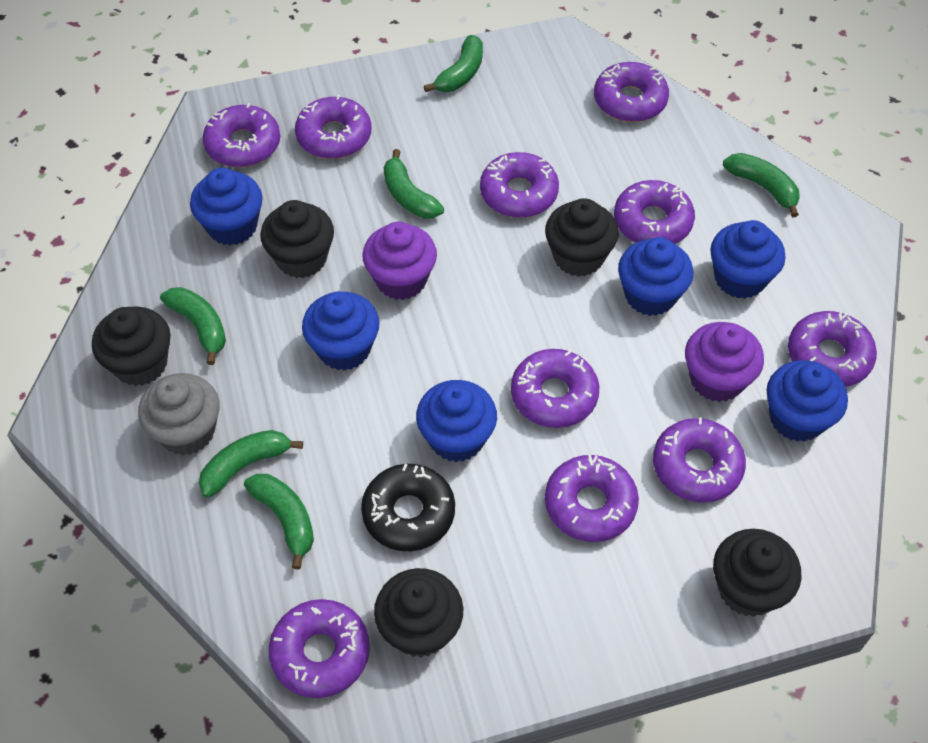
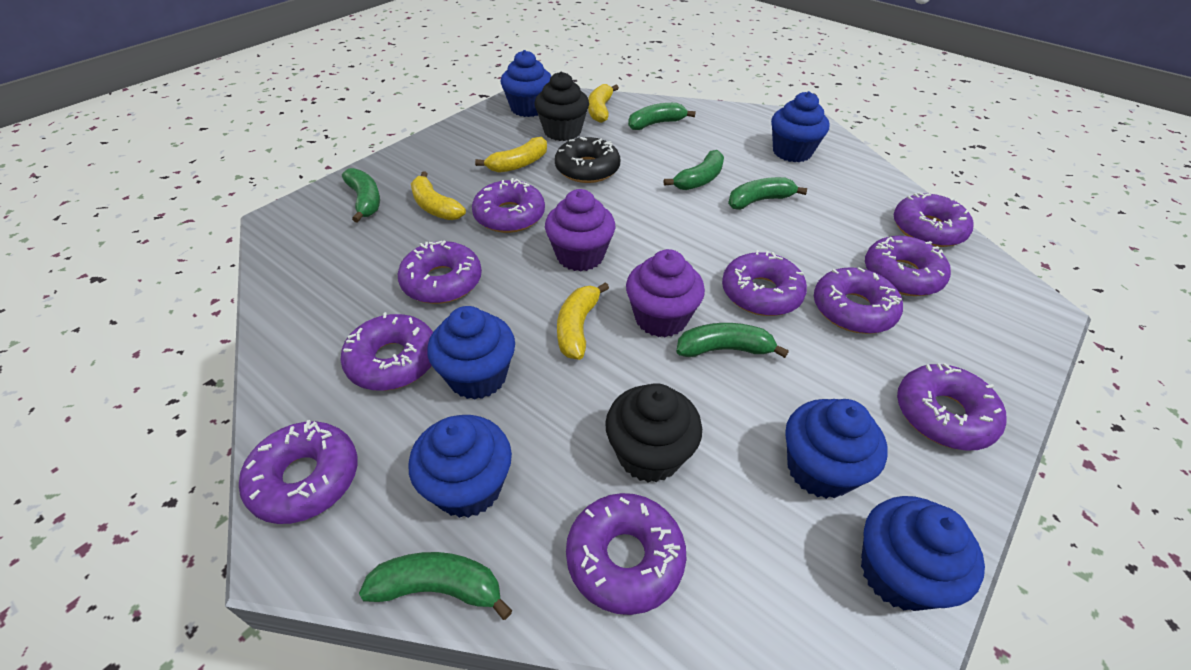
black cupcake: 5 -> 2
grey cupcake: 1 -> 0
yellow banana: 0 -> 4

